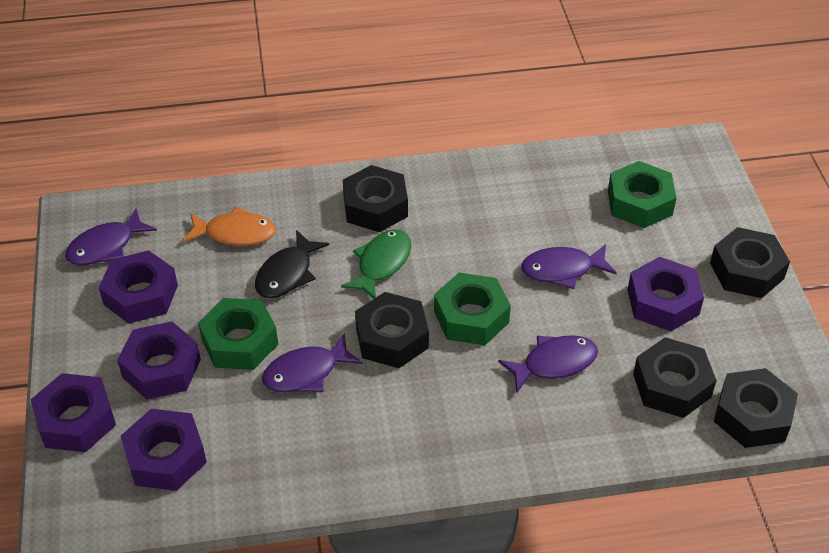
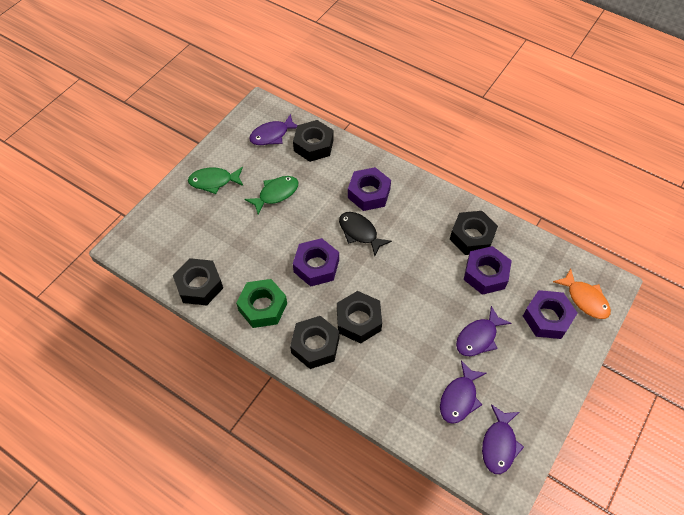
green fish: 1 -> 2
green nut: 3 -> 1
purple nut: 5 -> 4

